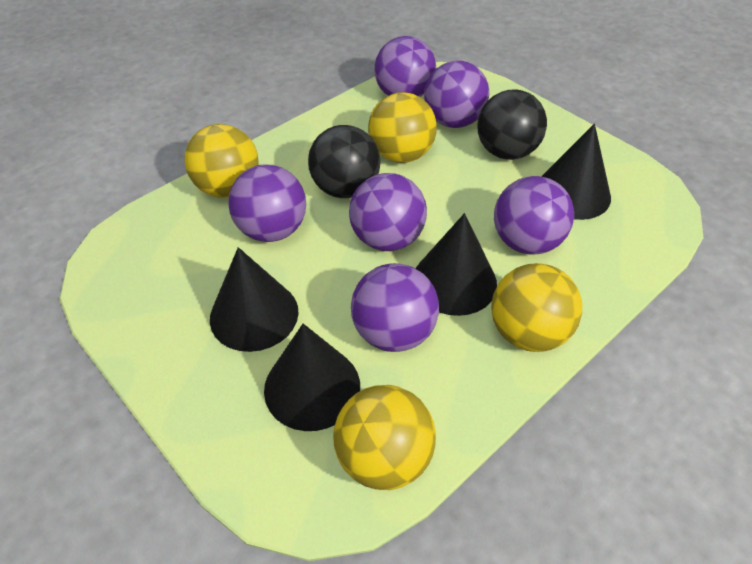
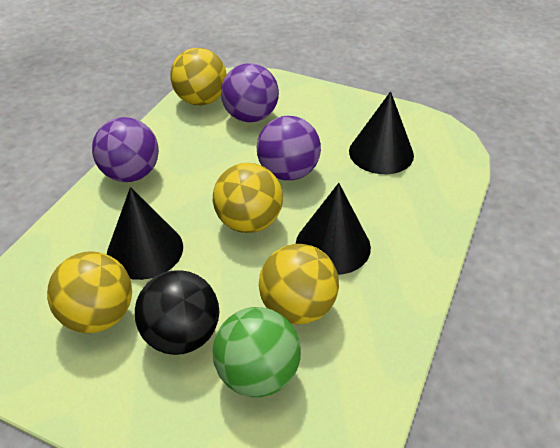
black ball: 2 -> 1
black cone: 4 -> 3
green ball: 0 -> 1
purple ball: 6 -> 3

